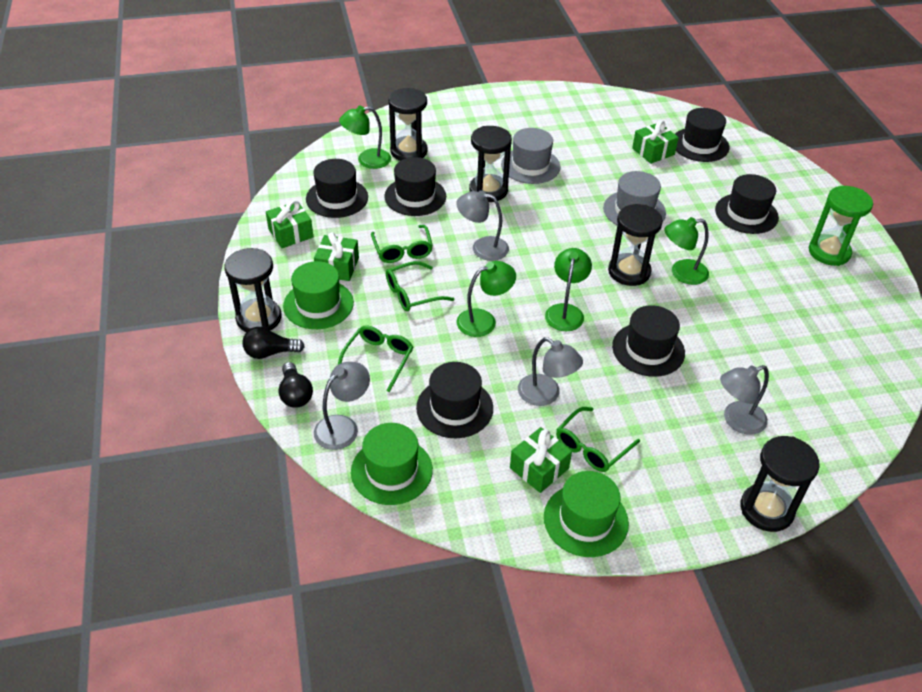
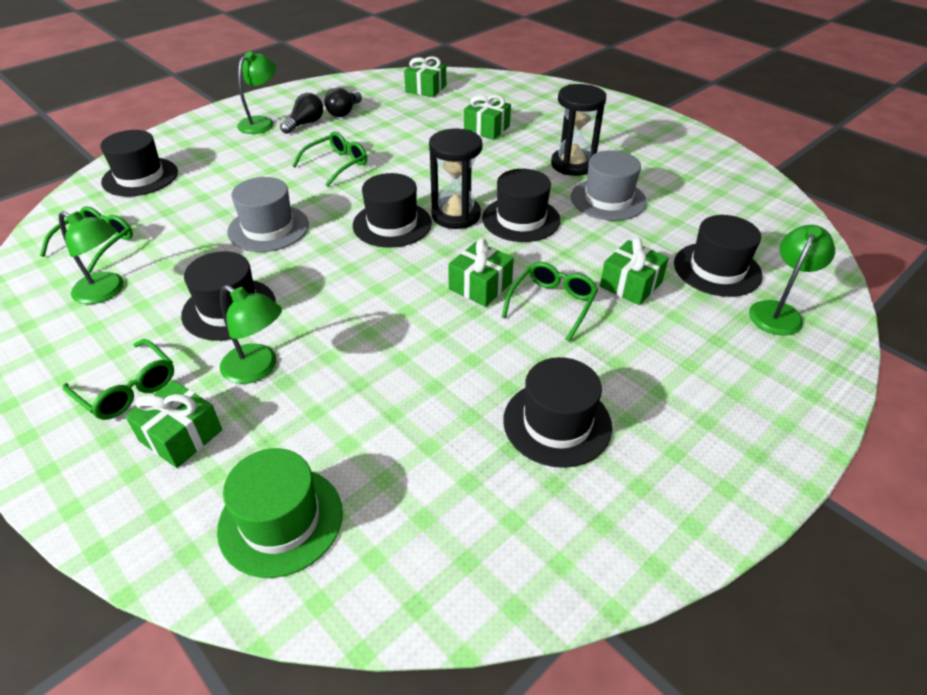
black hourglass: 5 -> 2
green gift: 4 -> 5
green hat: 3 -> 1
green hourglass: 1 -> 0
grey lamp: 4 -> 0

